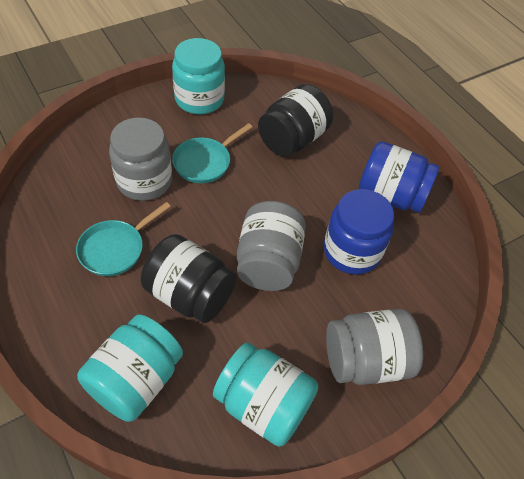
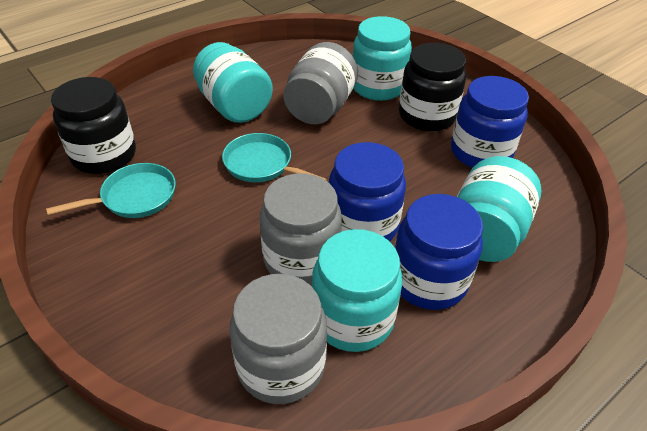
blue jar: 2 -> 3
turquoise jar: 3 -> 4

